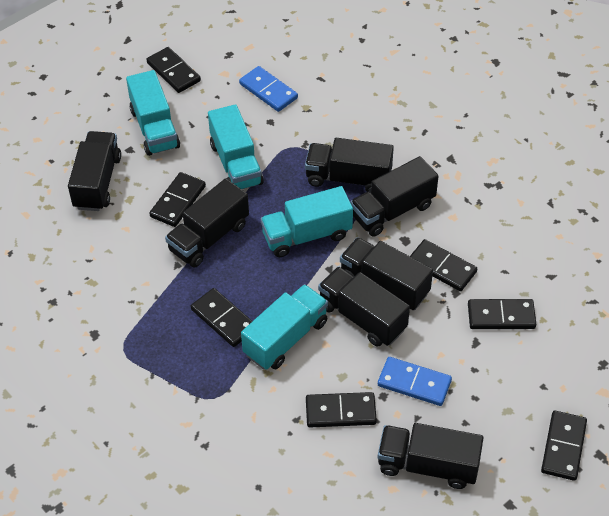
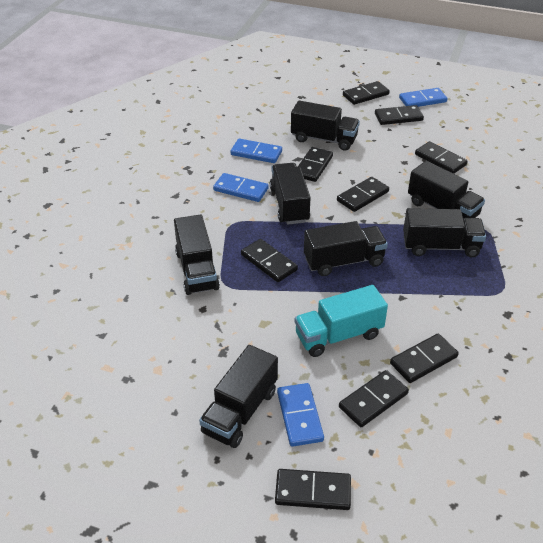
black domino: 7 -> 9
blue domino: 2 -> 4
turquoise truck: 4 -> 1

